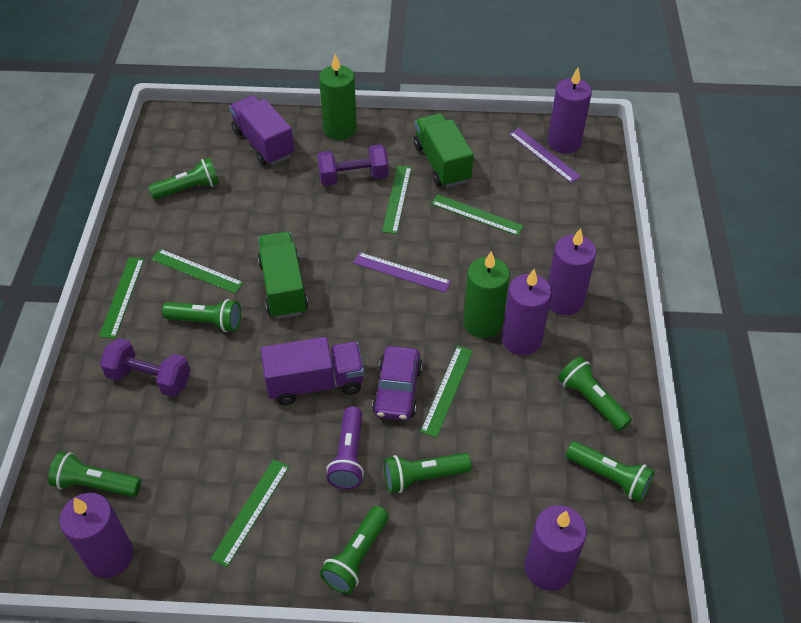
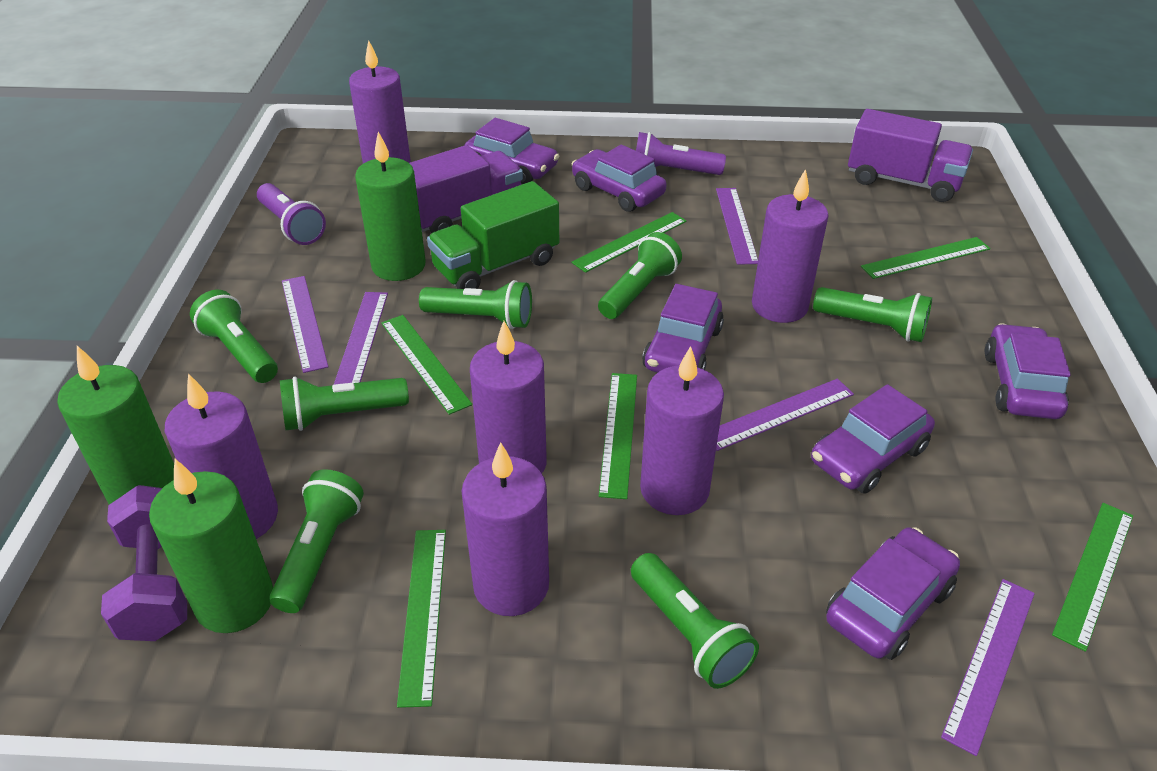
green candle: 2 -> 3
green truck: 2 -> 1
purple candle: 5 -> 6
purple car: 1 -> 6
purple dumbbell: 2 -> 1
purple flashlight: 1 -> 2
purple ruler: 2 -> 5

